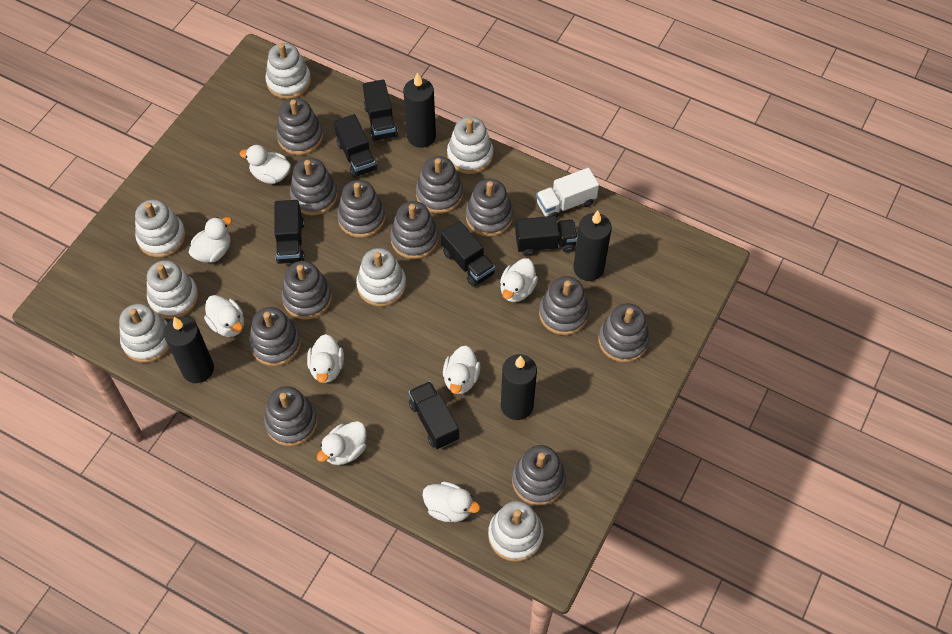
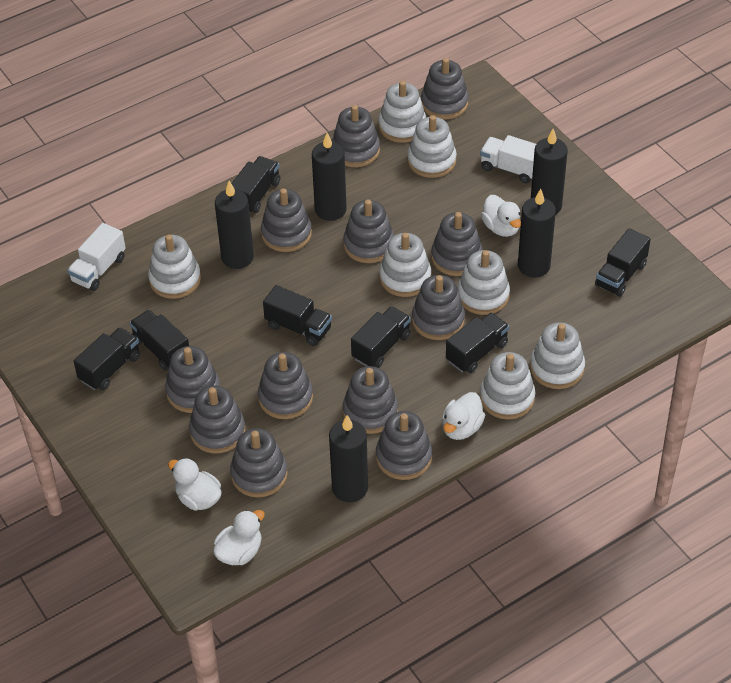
black candle: 4 -> 5
black truck: 6 -> 7
white duck: 8 -> 4
white truck: 1 -> 2

